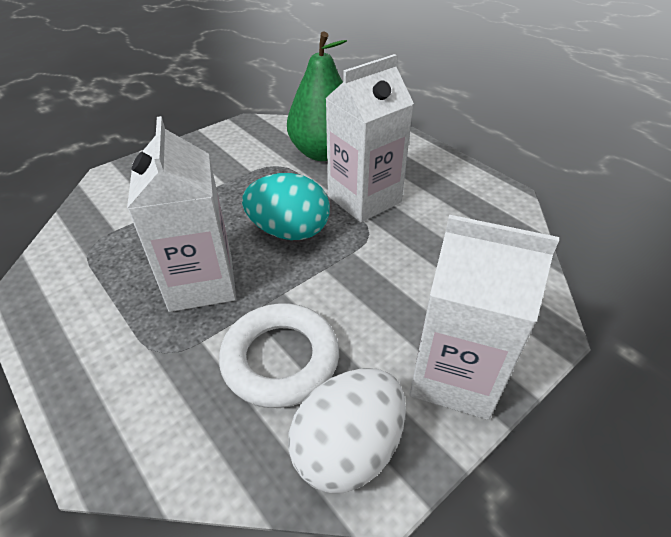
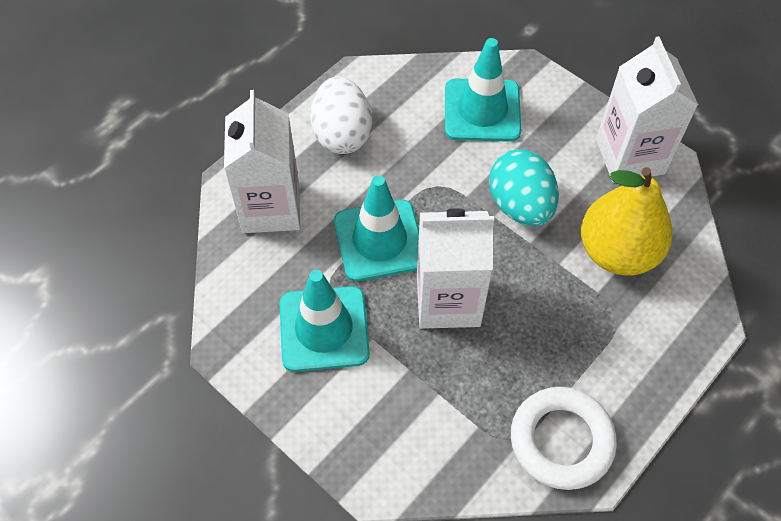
green pear: 1 -> 0
turquoise traffic cone: 0 -> 3
yellow pear: 0 -> 1

